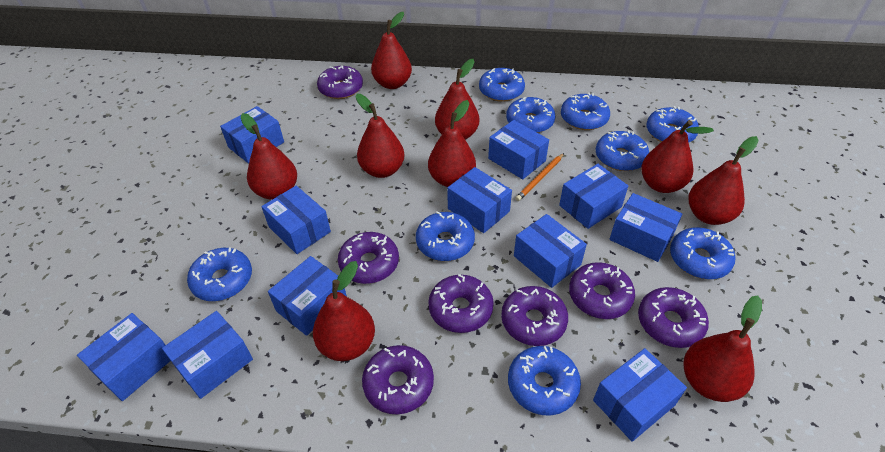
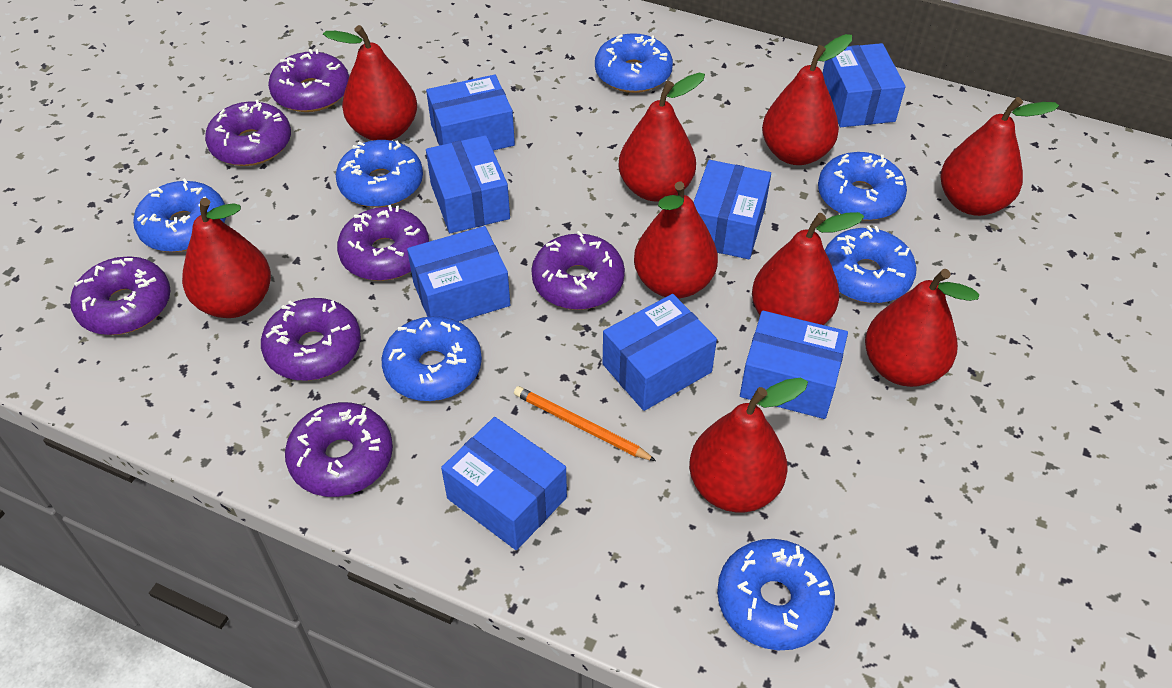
blue box: 11 -> 8
blue donut: 9 -> 7

